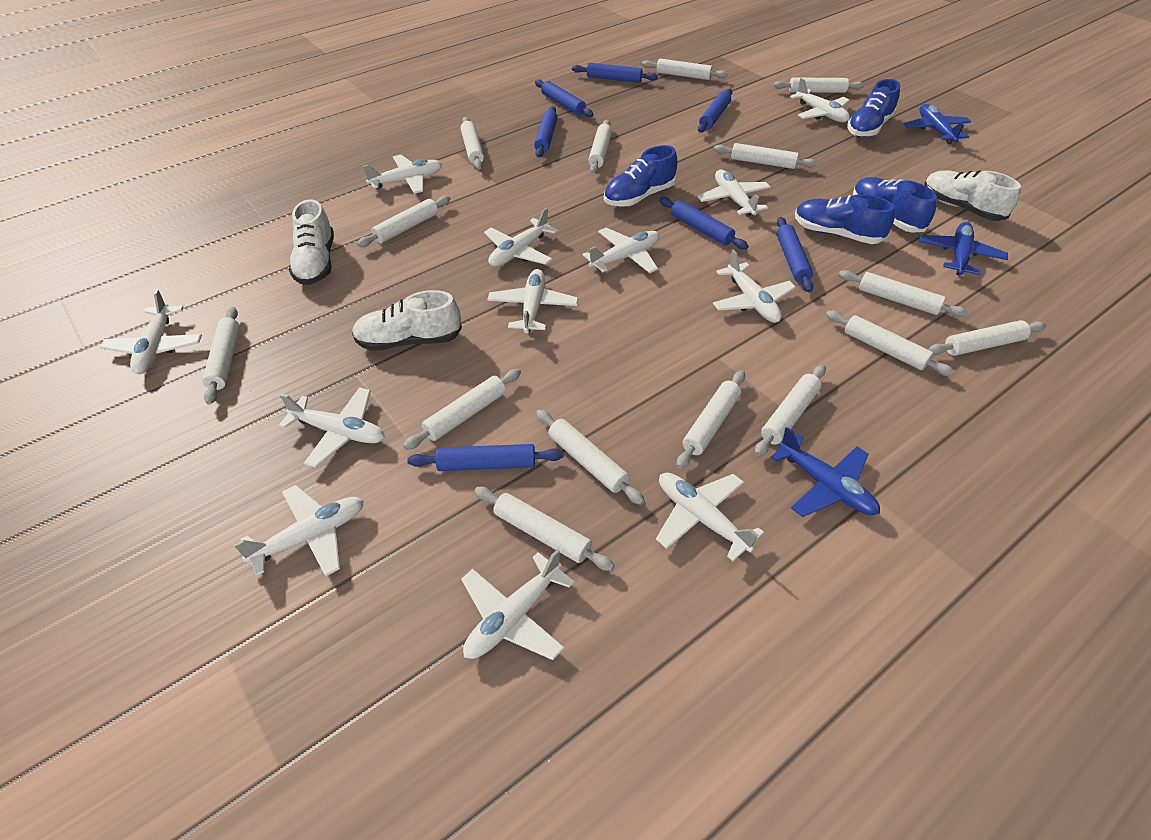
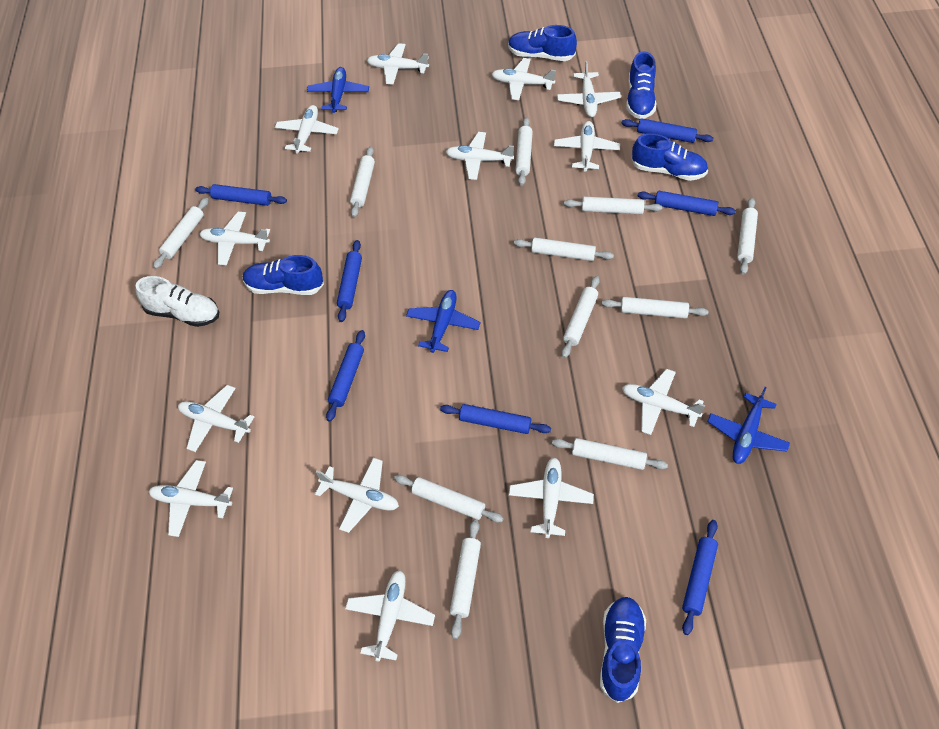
blue shoe: 4 -> 5
white plane: 12 -> 13
white rolling pin: 15 -> 11
white shoe: 3 -> 1

